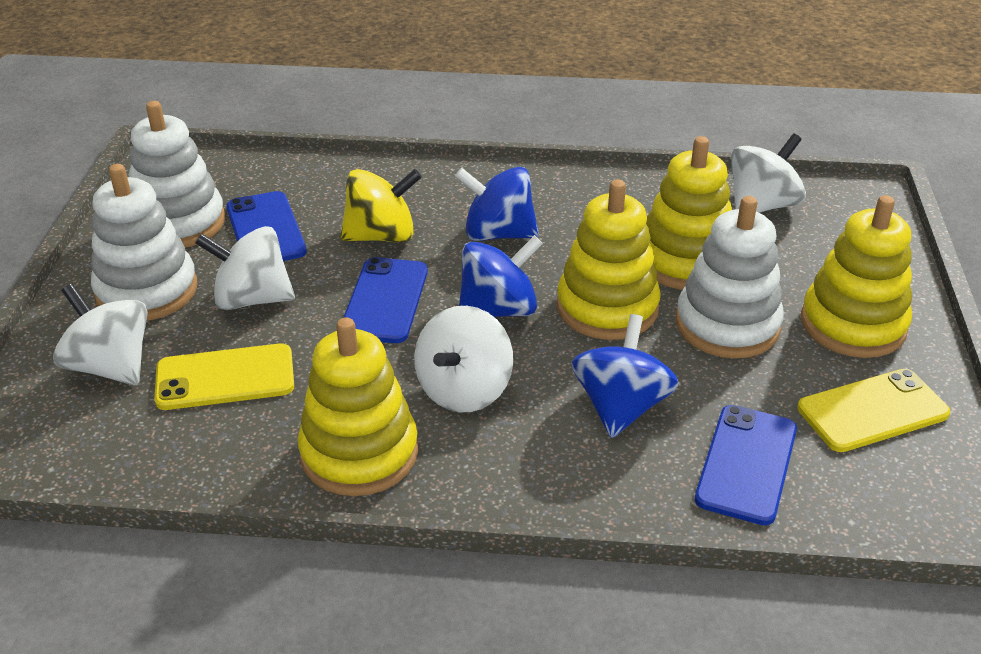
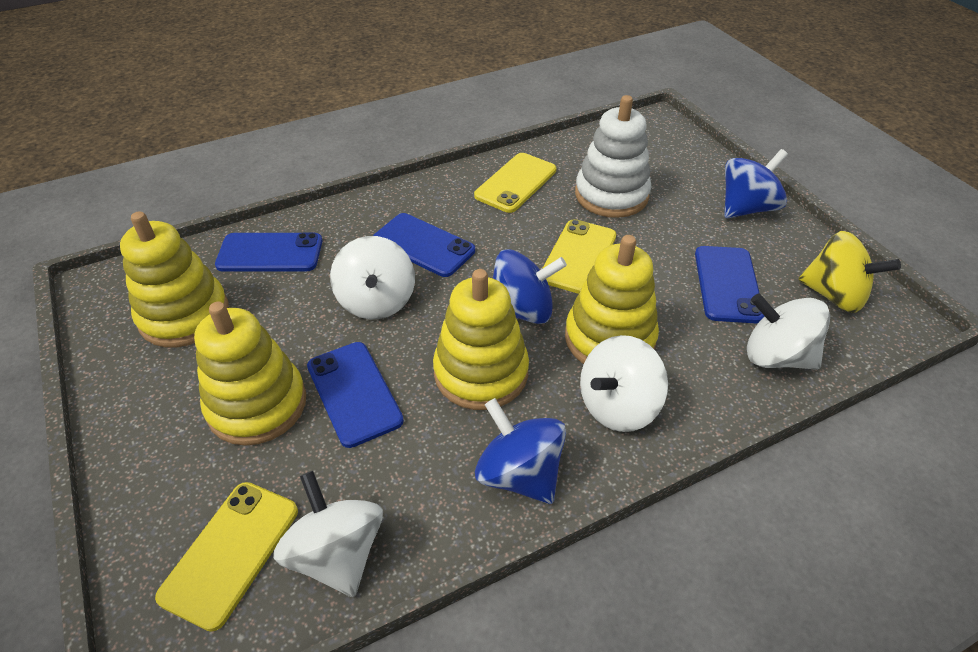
blue phone: 3 -> 4
white stacking toy: 3 -> 1
yellow phone: 2 -> 3

